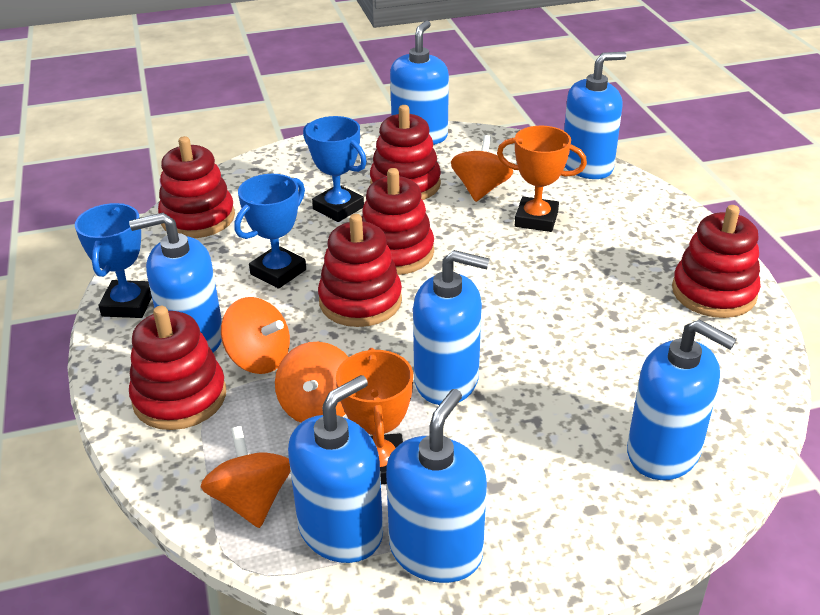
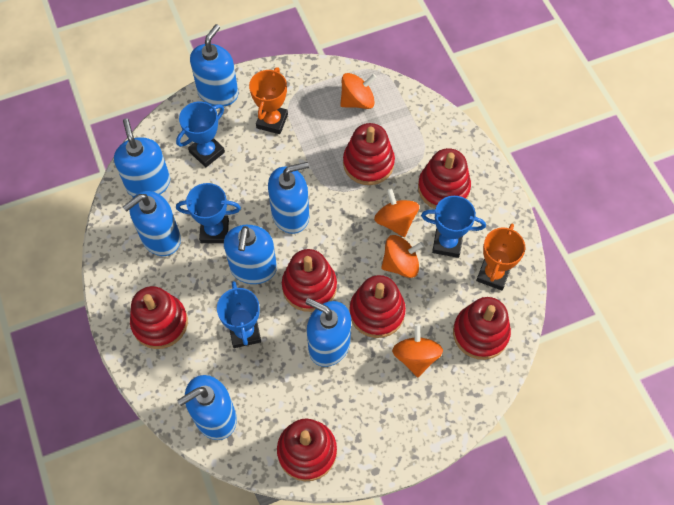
blue trophy: 3 -> 4
red stacking toy: 6 -> 7

